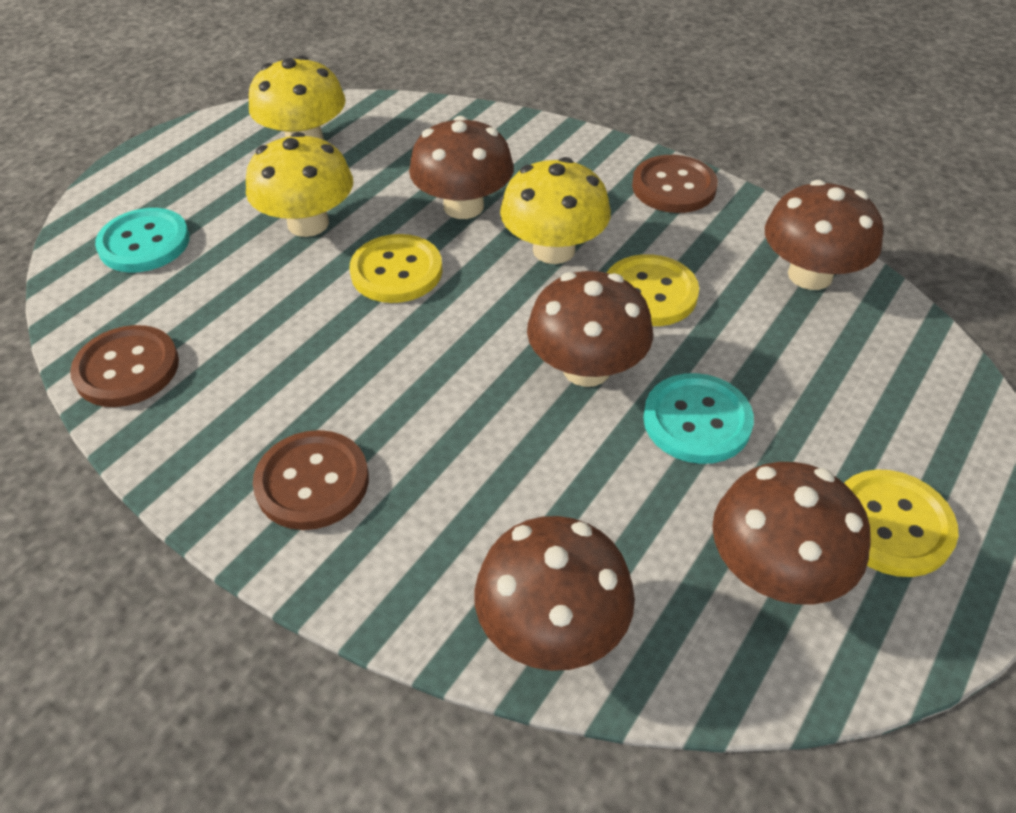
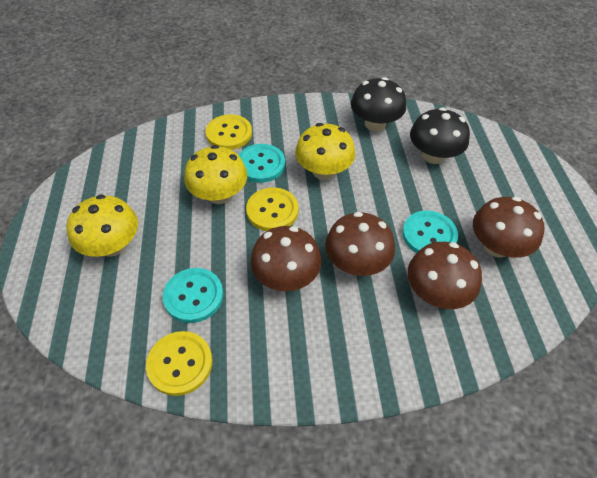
black mushroom: 0 -> 2
brown button: 3 -> 0
brown mushroom: 5 -> 4
turquoise button: 2 -> 3

